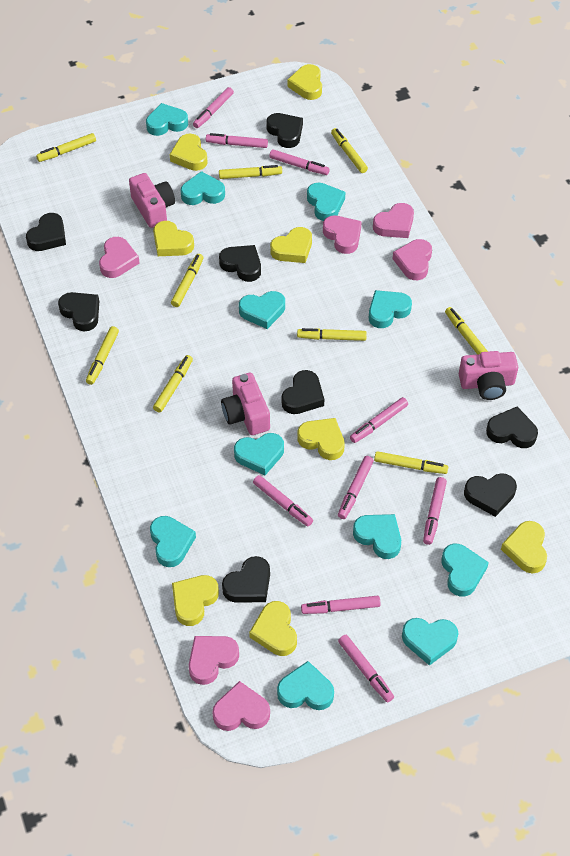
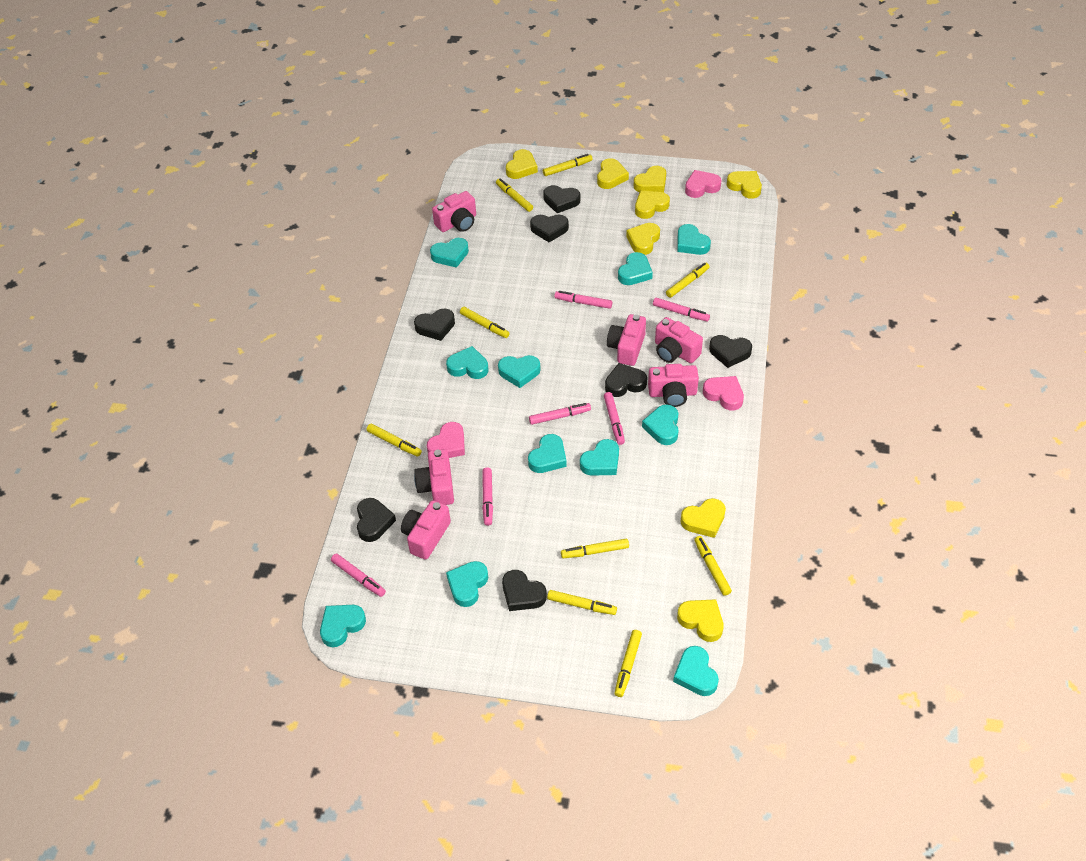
black heart: 8 -> 7
pink camera: 3 -> 6
pink heart: 6 -> 3
pink marker: 9 -> 6

